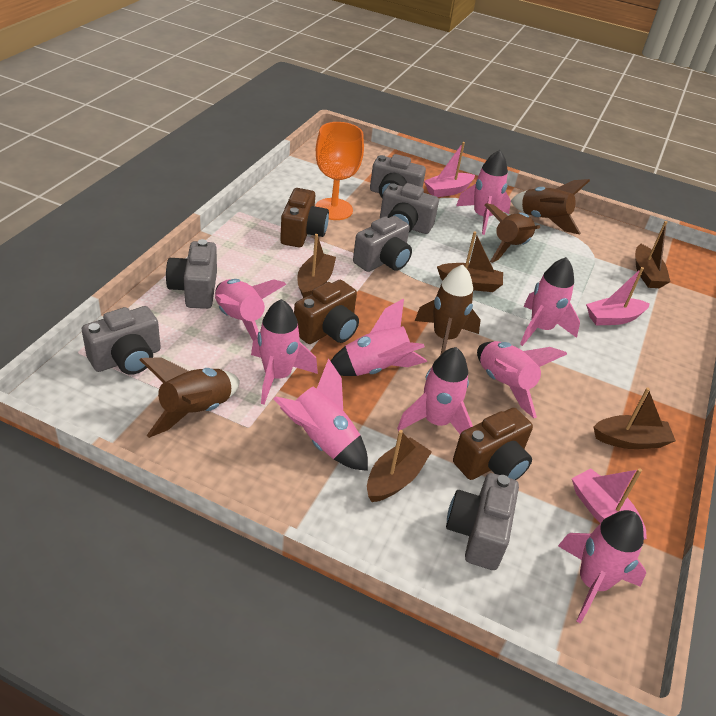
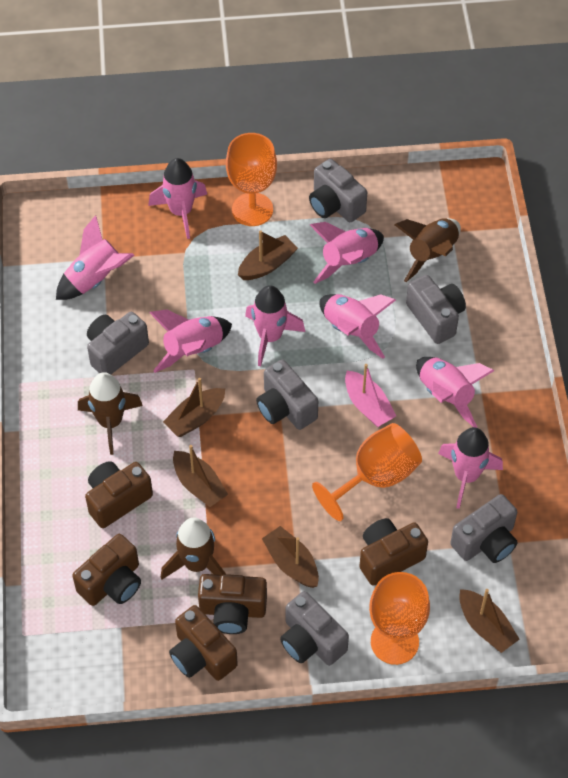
brown camera: 3 -> 5
brown rocket: 4 -> 3
orange goblet: 1 -> 3
pink boat: 3 -> 1
pink rocket: 9 -> 8

